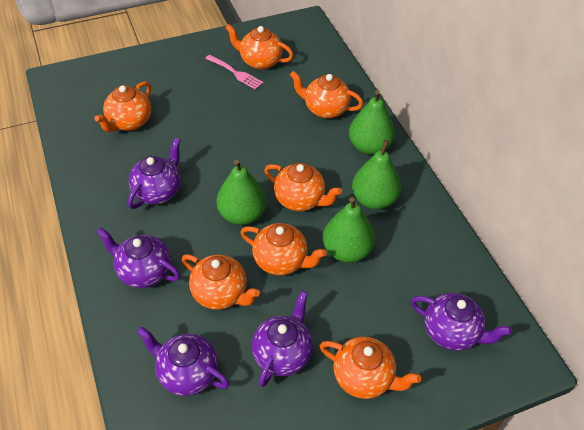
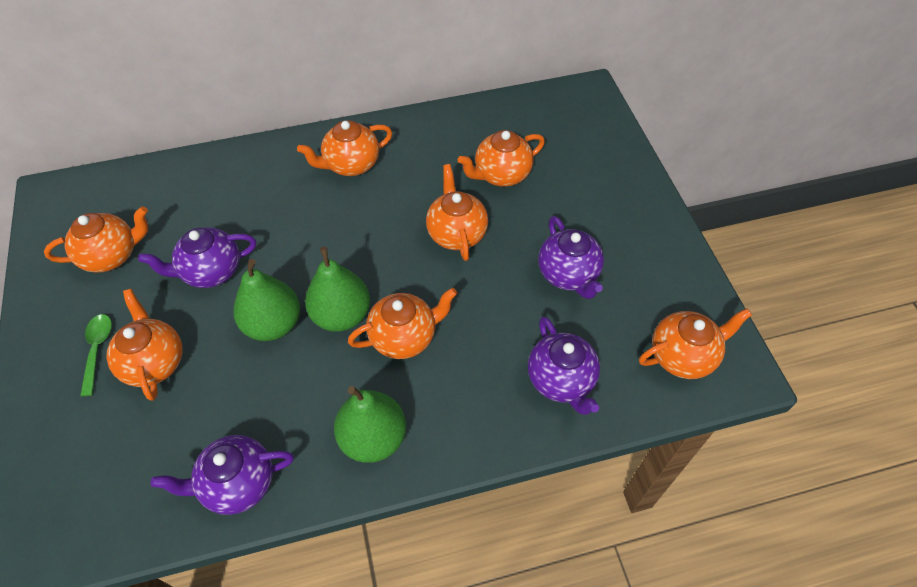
green pear: 4 -> 3
green spoon: 0 -> 1
pink fork: 1 -> 0
purple teapot: 5 -> 4

